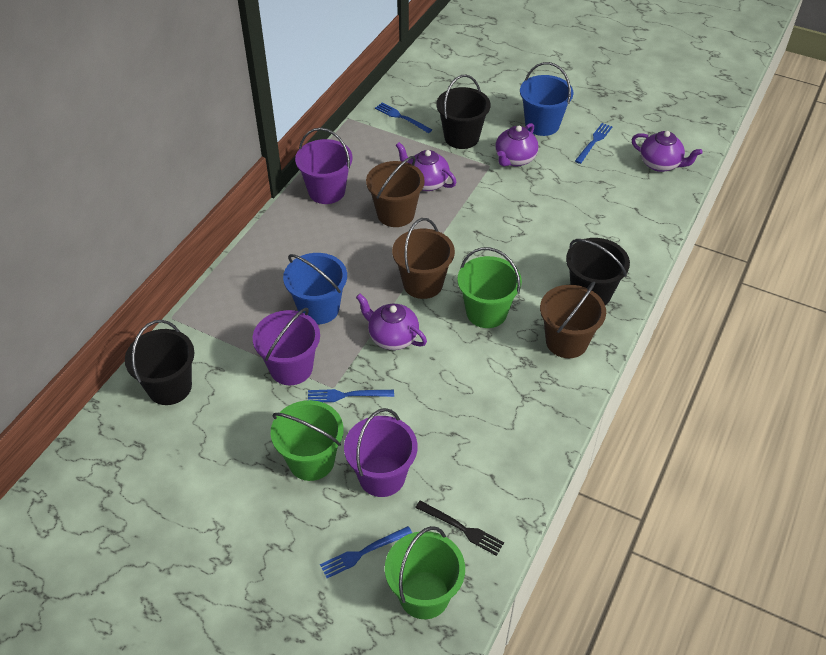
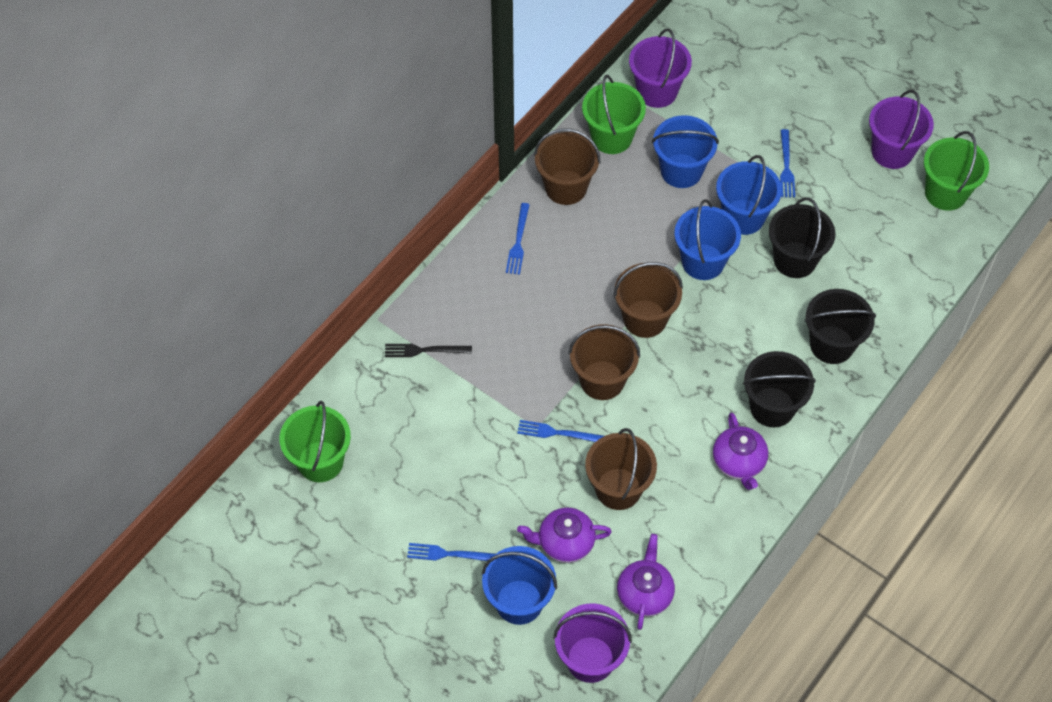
blue bucket: 2 -> 4
brown bucket: 3 -> 4
purple teapot: 4 -> 3

